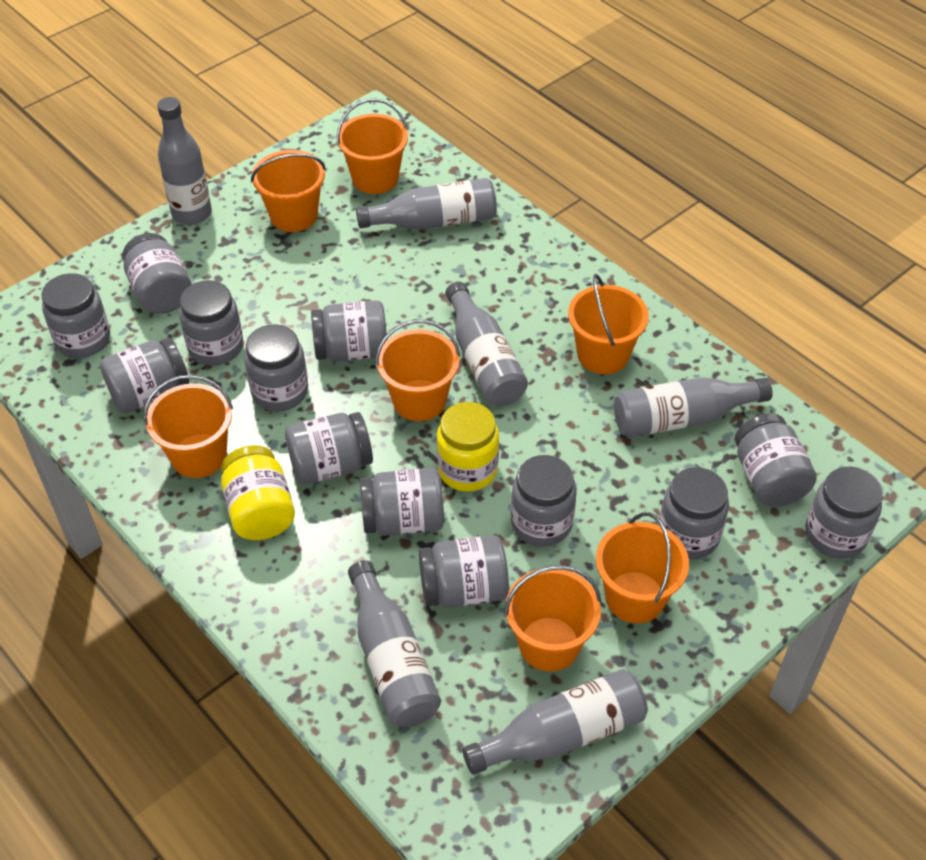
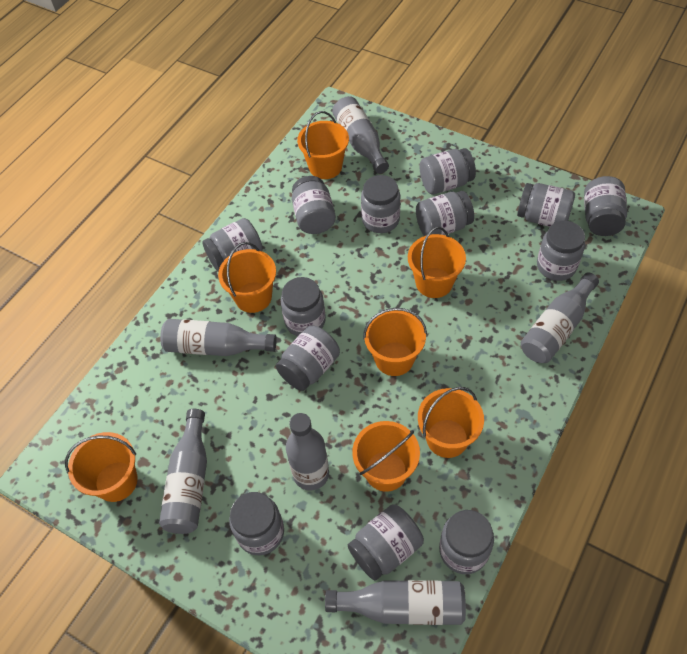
yellow jar: 2 -> 0

